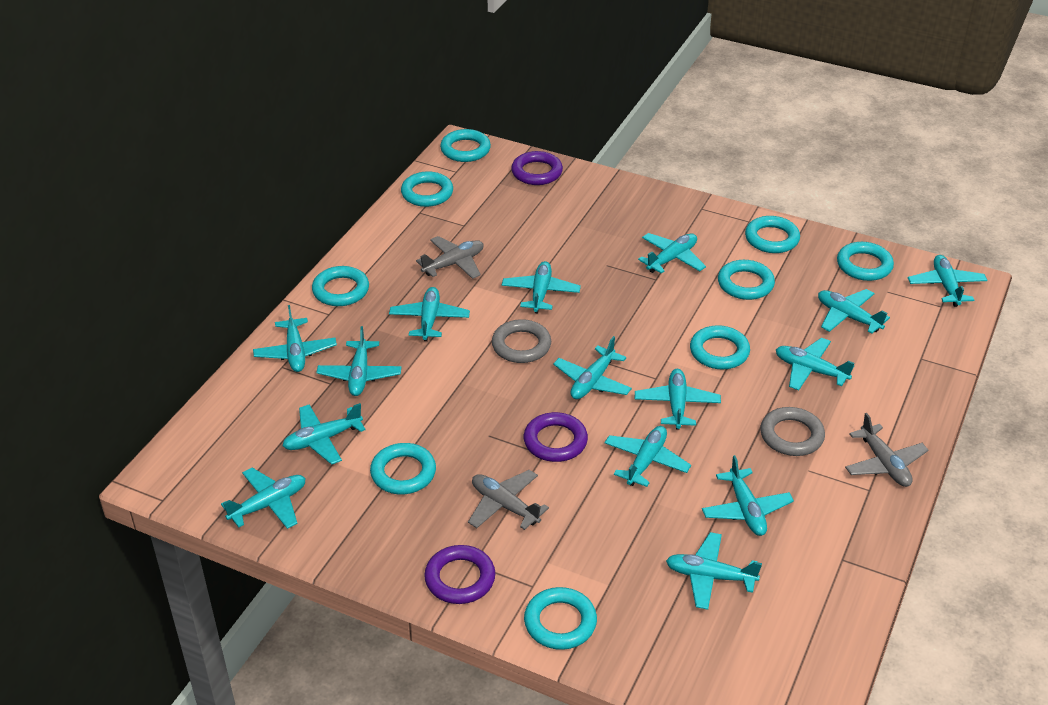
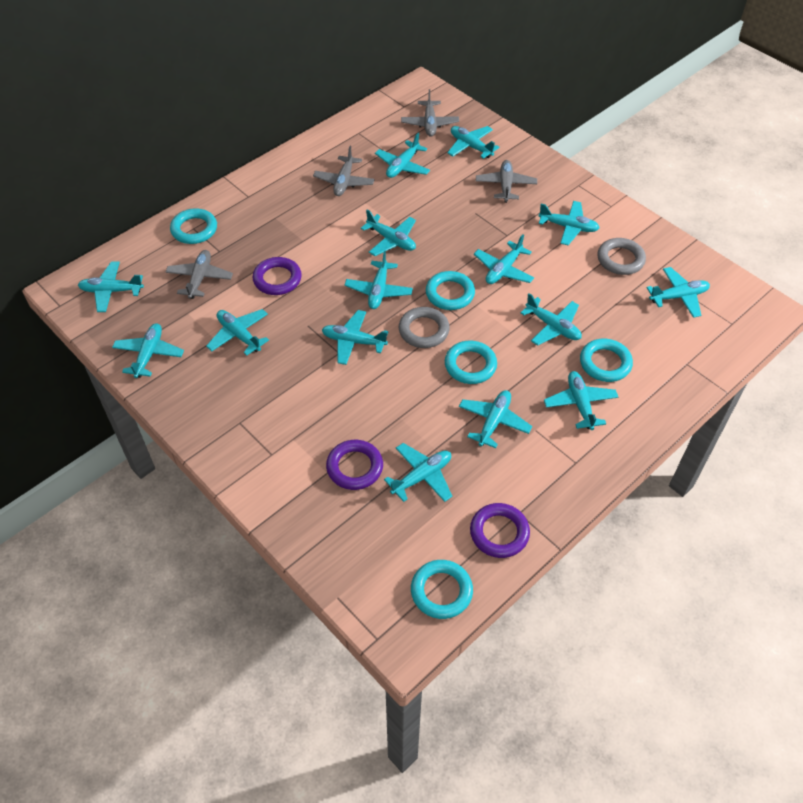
grey plane: 3 -> 4
turquoise ring: 9 -> 5

